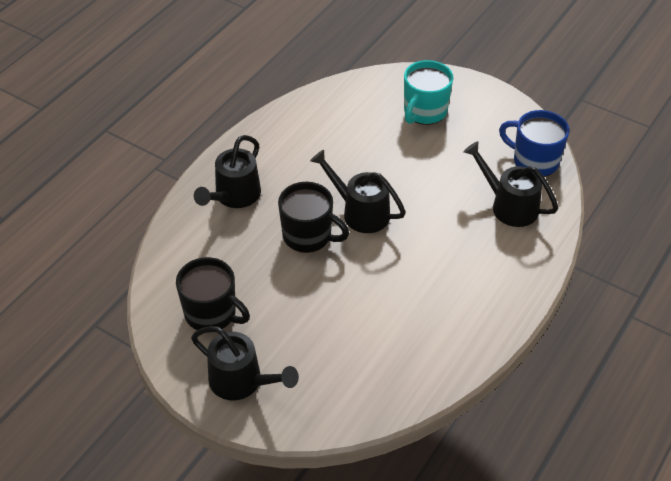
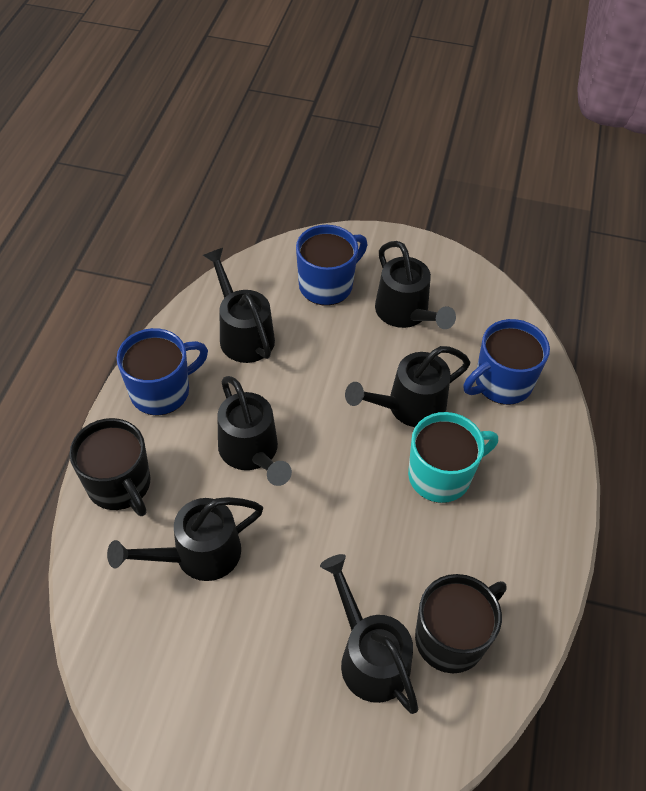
black watering can: 4 -> 6
blue mug: 1 -> 3

